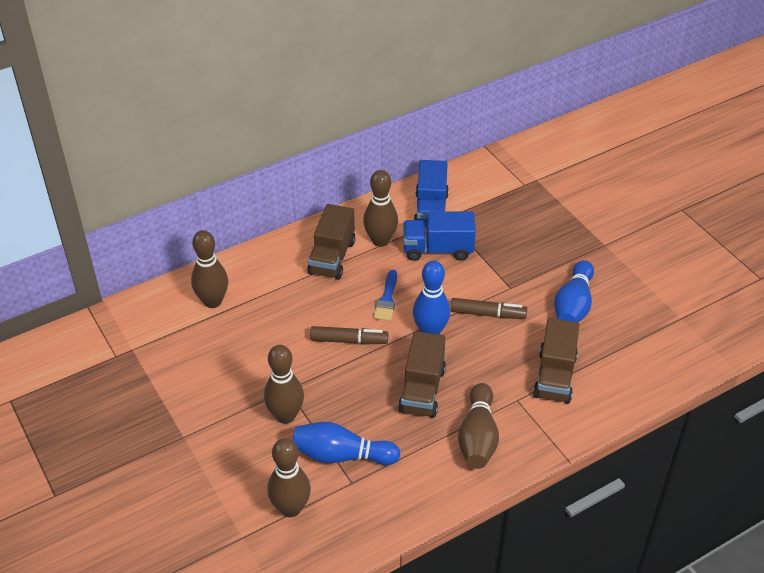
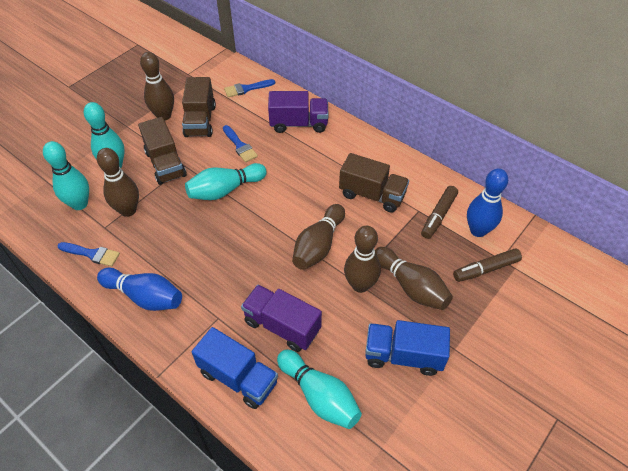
blue bowling pin: 3 -> 2
blue brush: 1 -> 3
purple truck: 0 -> 2
turquoise bowling pin: 0 -> 4

